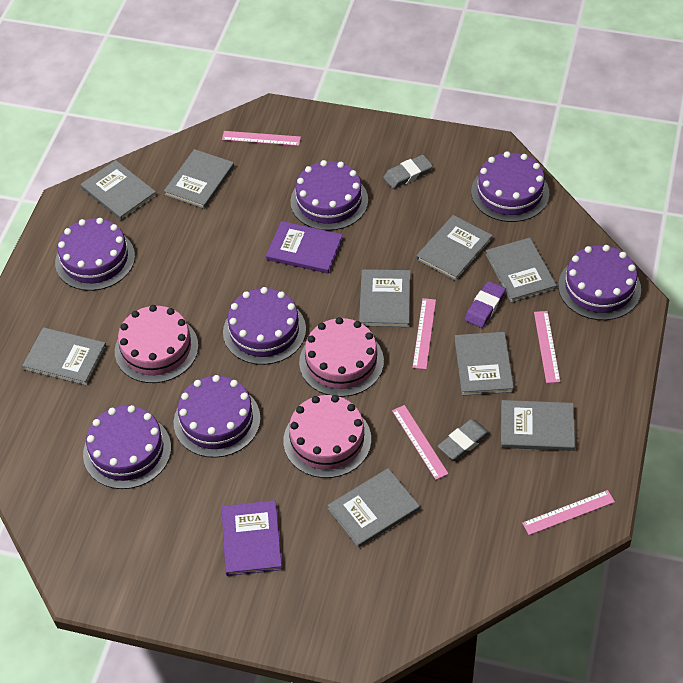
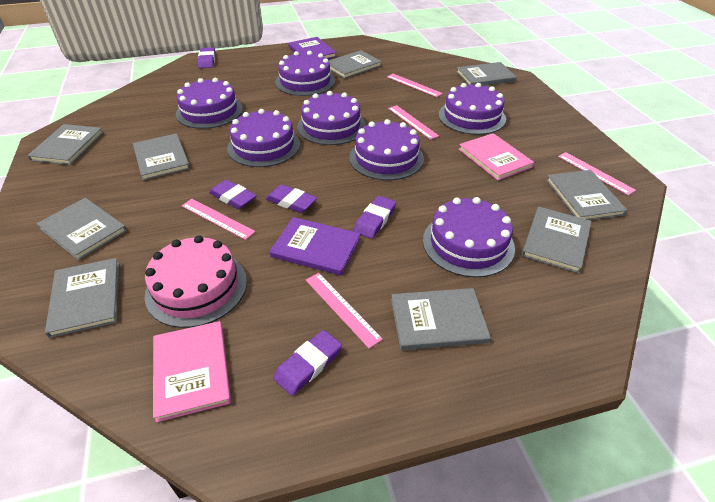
grey eraser: 2 -> 0
pink book: 0 -> 2
pink cake: 3 -> 1
purple eraser: 1 -> 5

